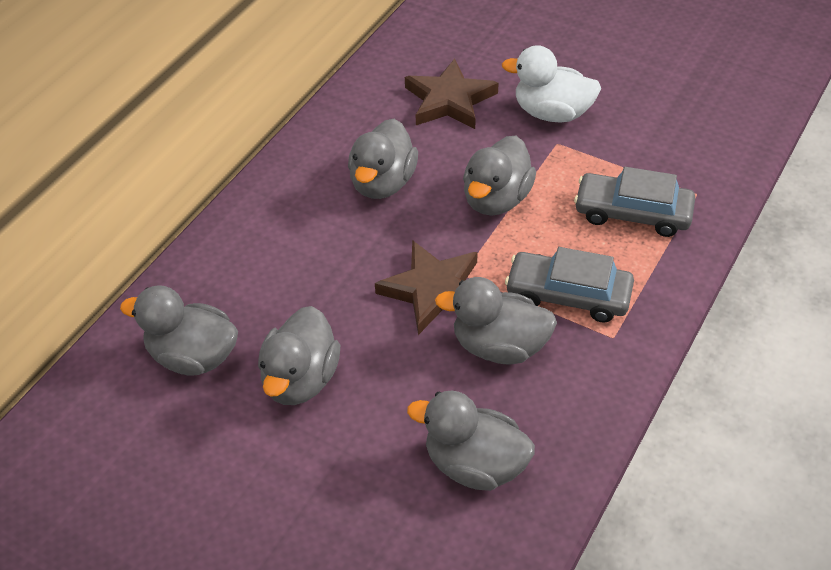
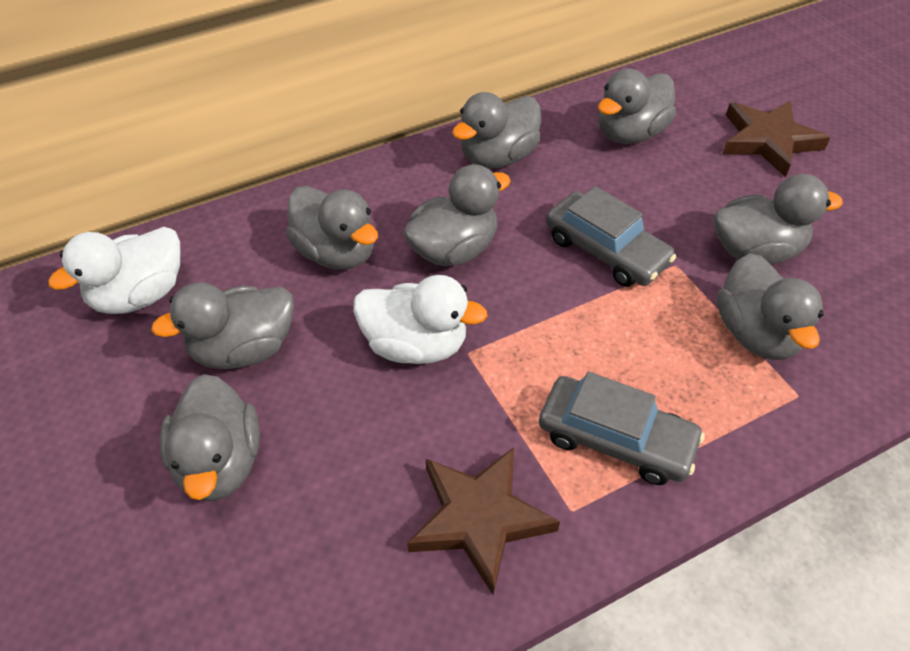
grey duck: 6 -> 8
white duck: 1 -> 2

